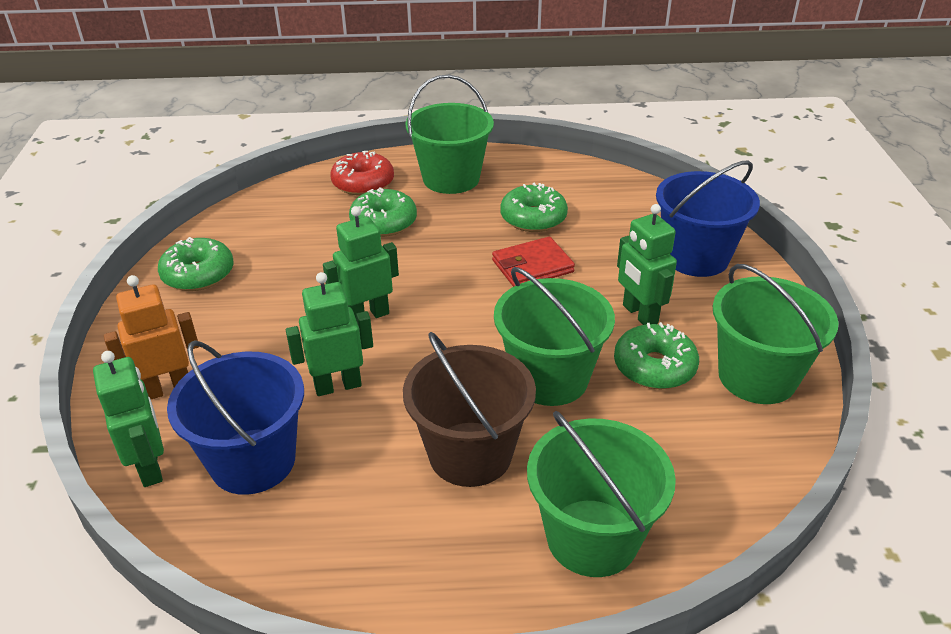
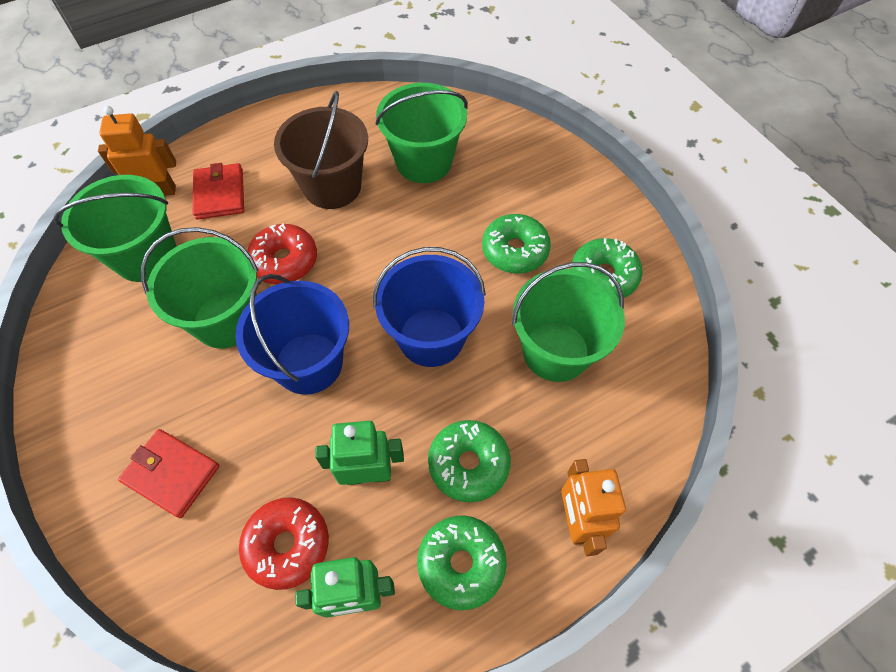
green robot: 4 -> 2
orange robot: 1 -> 2
red donut: 1 -> 2
red wallet: 1 -> 2

